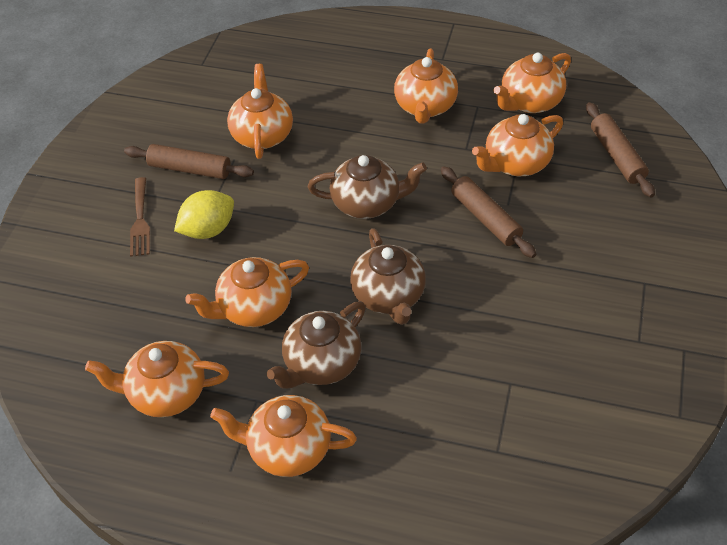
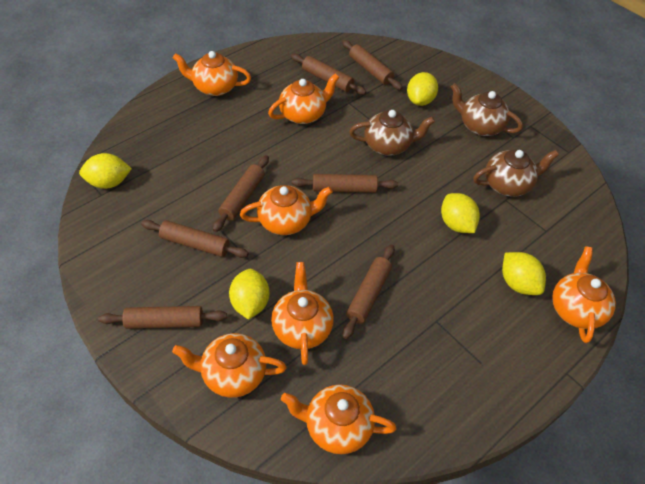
brown fork: 1 -> 0
brown rolling pin: 3 -> 7
yellow lemon: 1 -> 5

